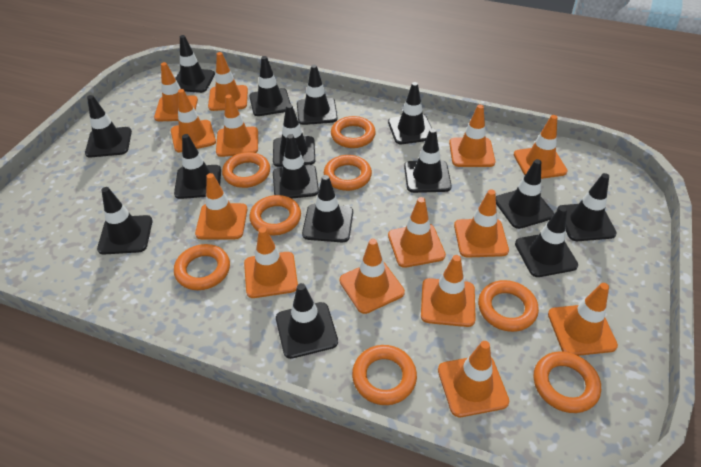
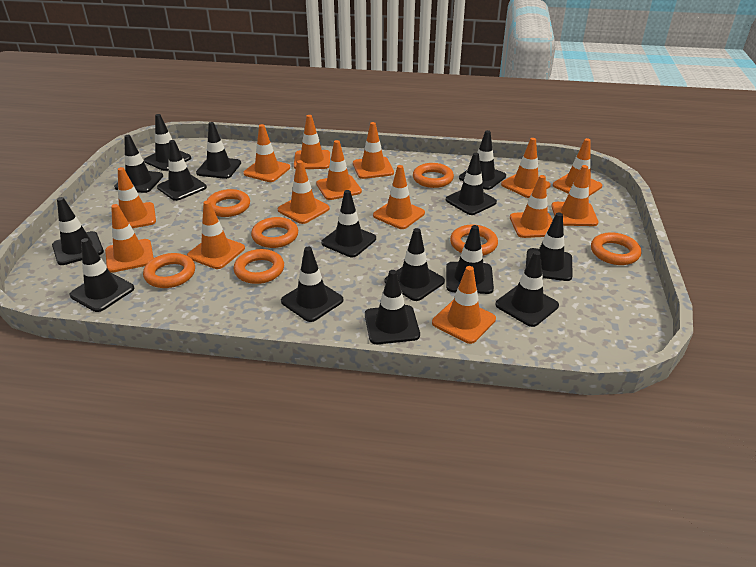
orange ring: 8 -> 7

